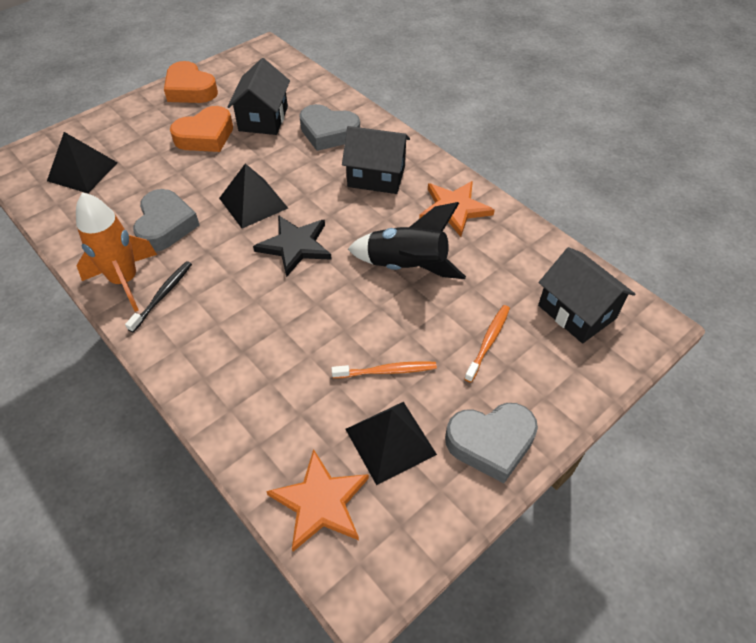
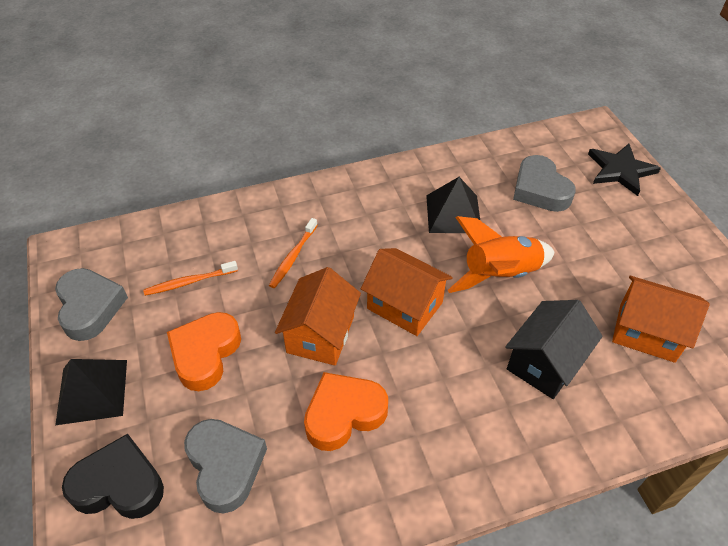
black heart: 0 -> 1
black house: 3 -> 1
black pyramid: 3 -> 2
black rocket: 1 -> 0
black toothbrush: 1 -> 0
orange house: 0 -> 3
orange star: 2 -> 0

